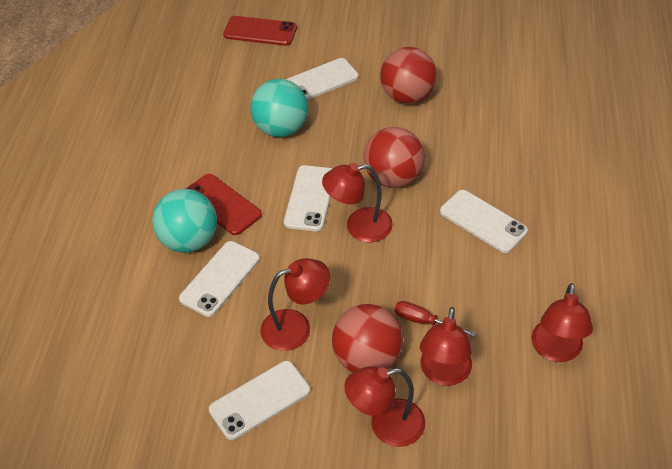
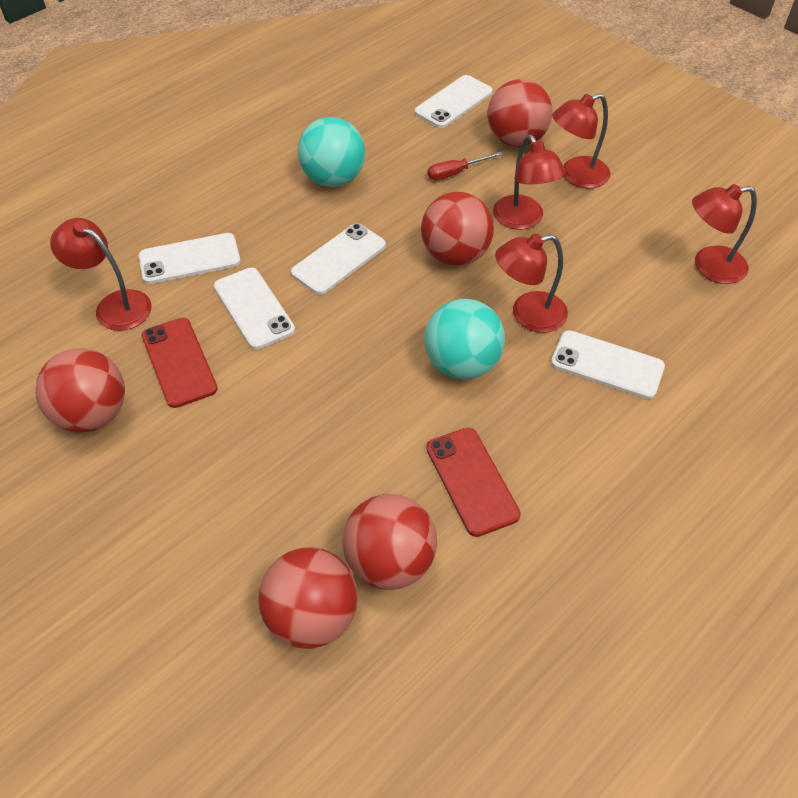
red ball: 3 -> 5

